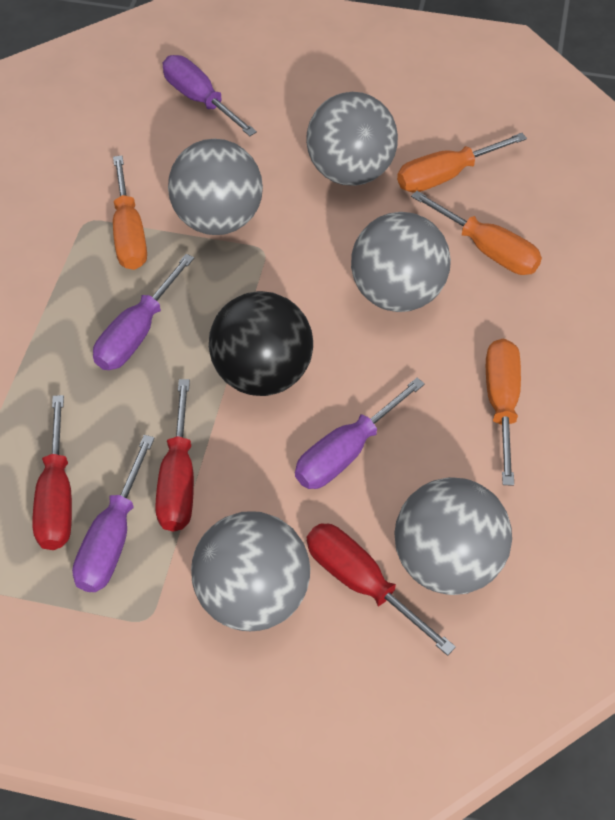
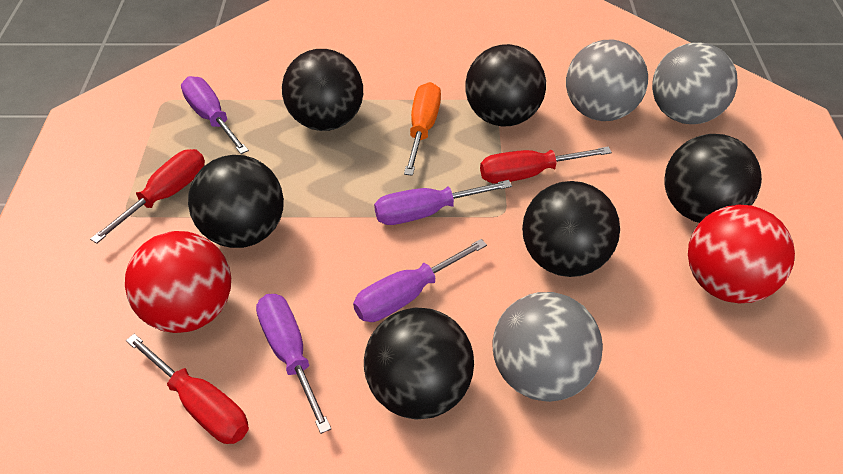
black ball: 1 -> 6
grey ball: 5 -> 3
orange screwdriver: 4 -> 1
red ball: 0 -> 2

